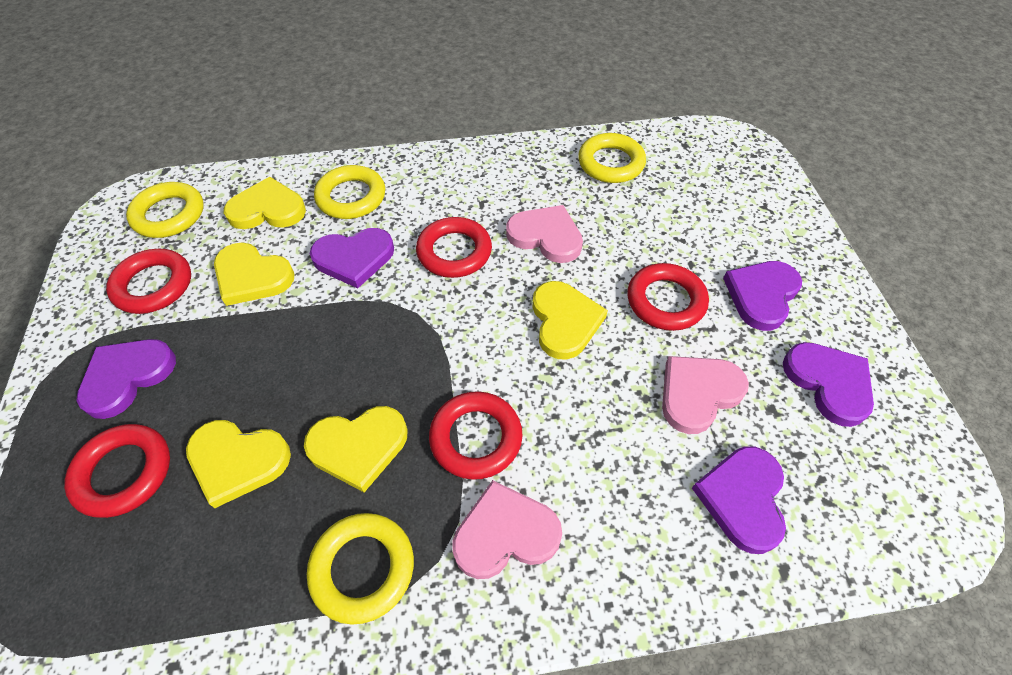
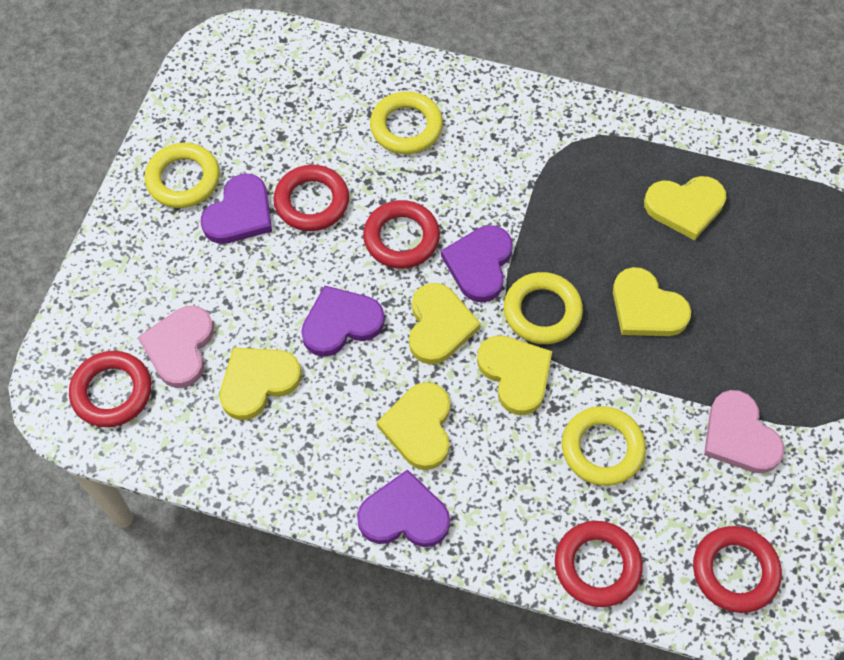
pink heart: 3 -> 2
purple heart: 5 -> 4
yellow heart: 5 -> 6

